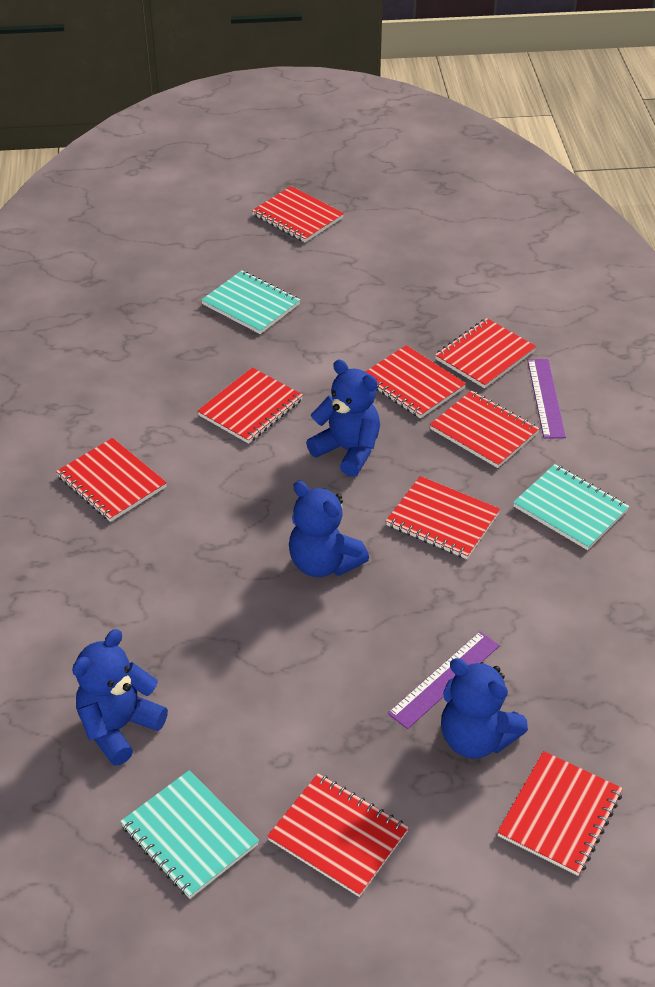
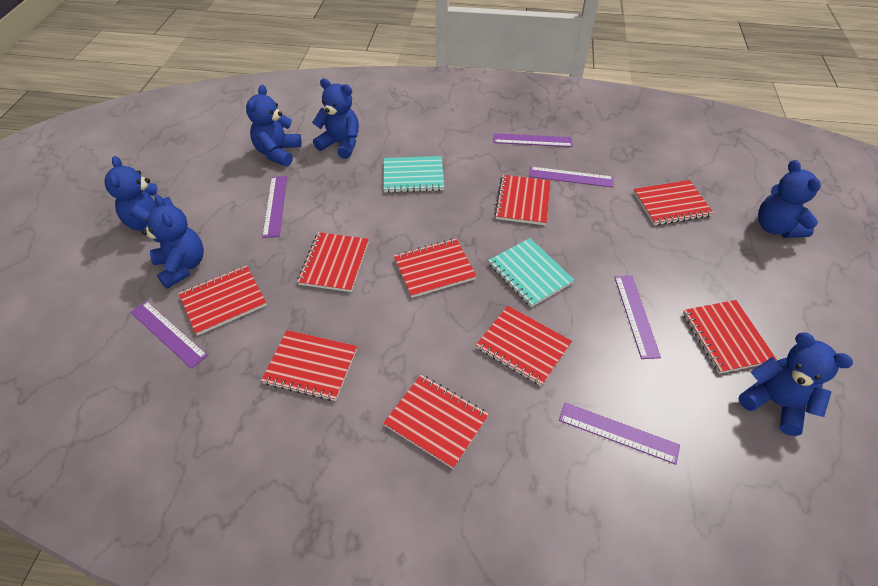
blue teddy bear: 4 -> 6
purple ruler: 2 -> 6
turquoise notebook: 3 -> 2

